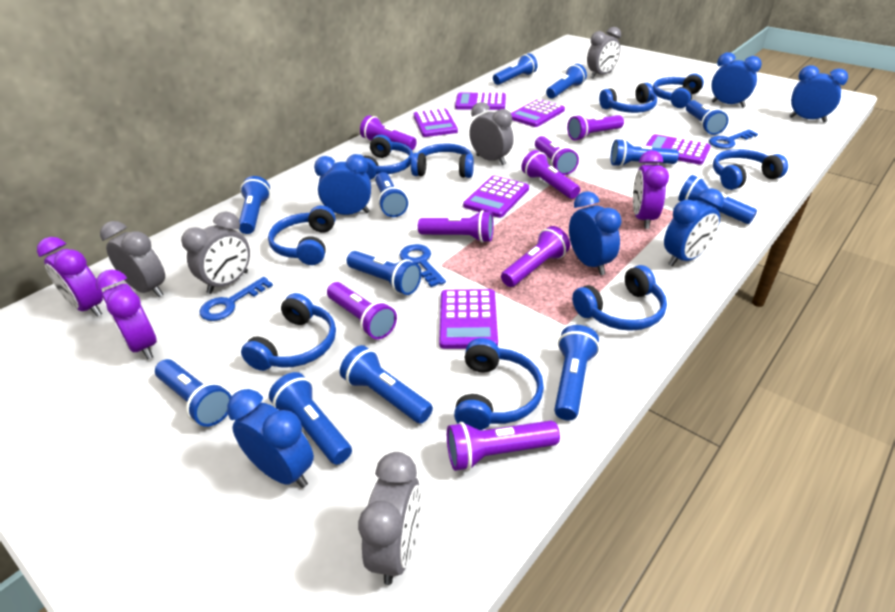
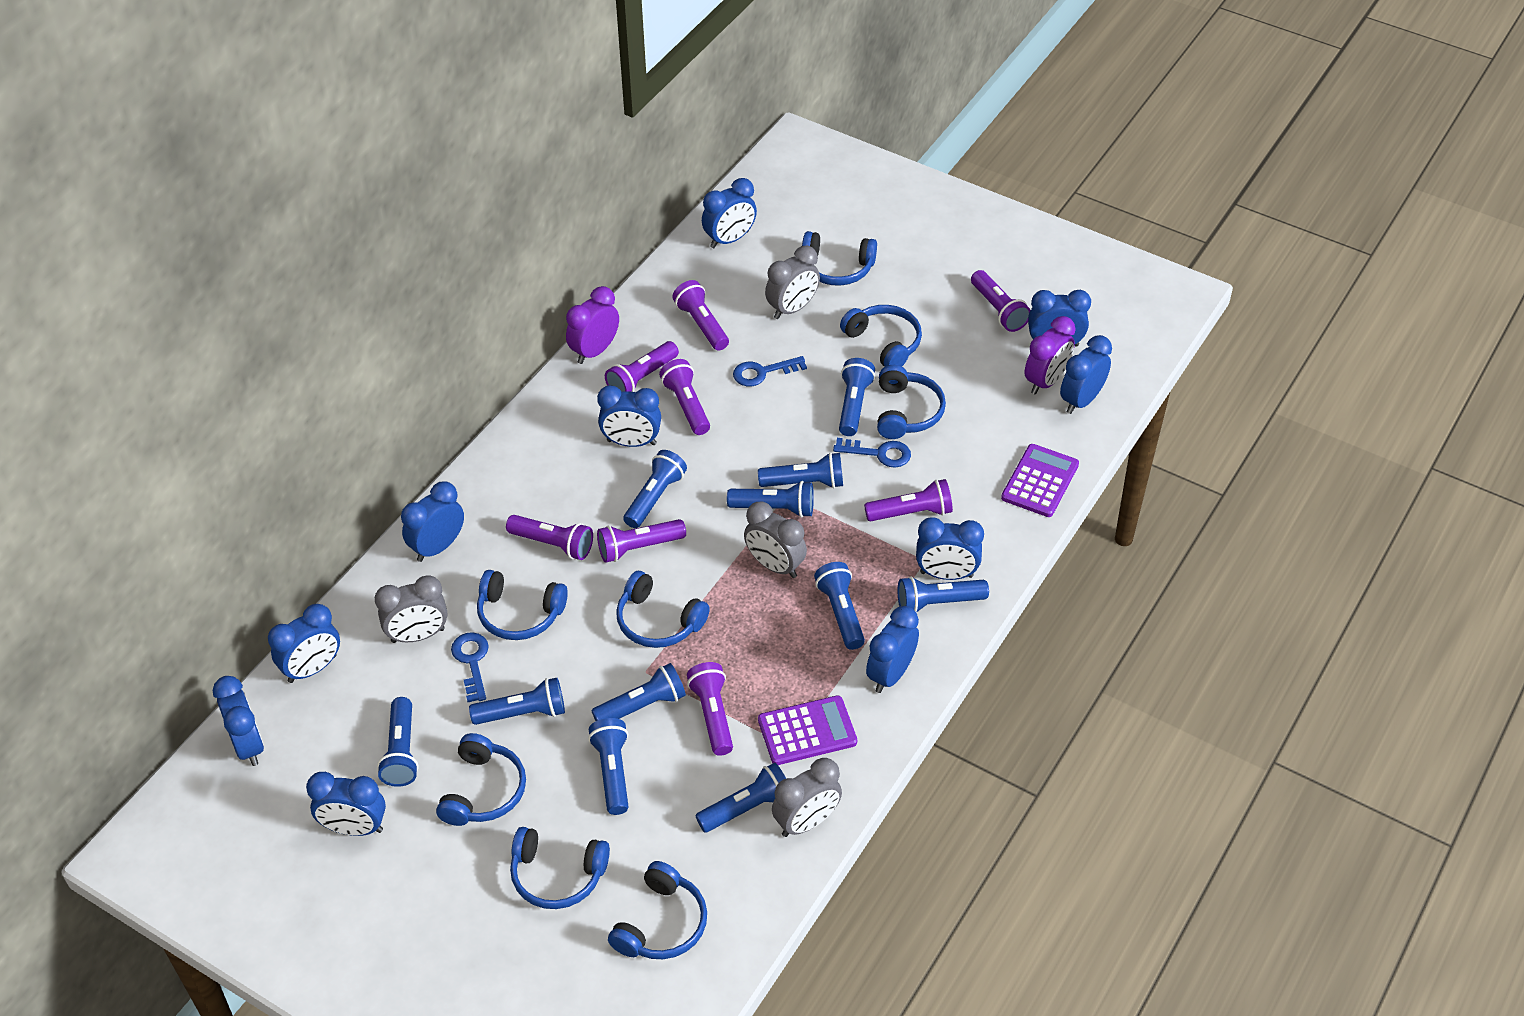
blue clock: 6 -> 10
blue flashlight: 12 -> 11
blue headphones: 9 -> 8
grey clock: 5 -> 4
purple calculator: 6 -> 2
purple clock: 3 -> 2

